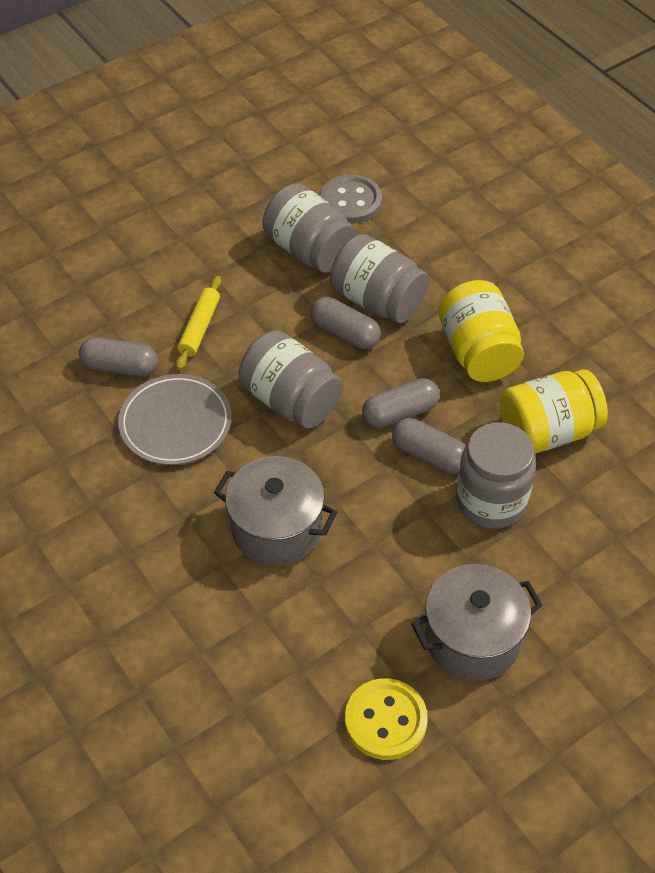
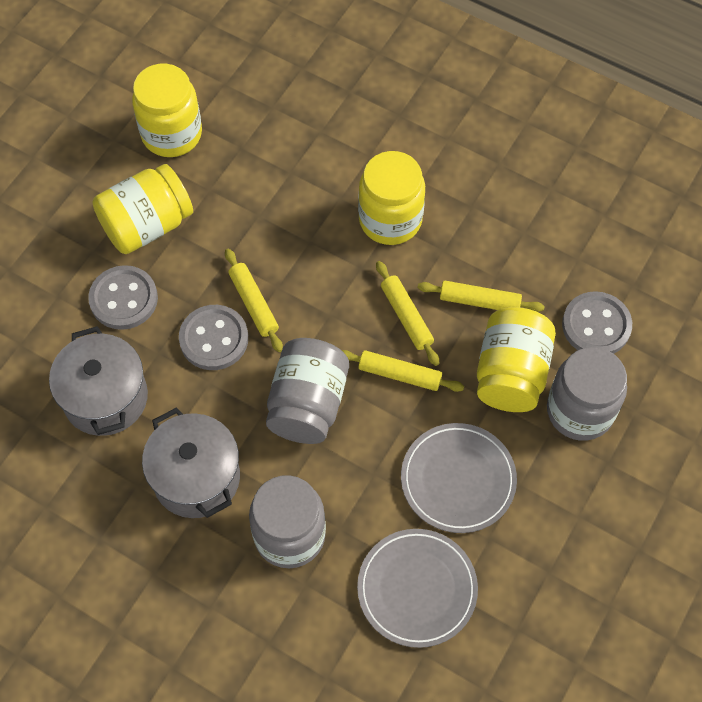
grey button: 1 -> 3
grey capsule: 4 -> 0
grey jar: 4 -> 3
grey plate: 1 -> 2
yellow button: 1 -> 0
yellow jar: 2 -> 4
yellow rolling pin: 1 -> 4

